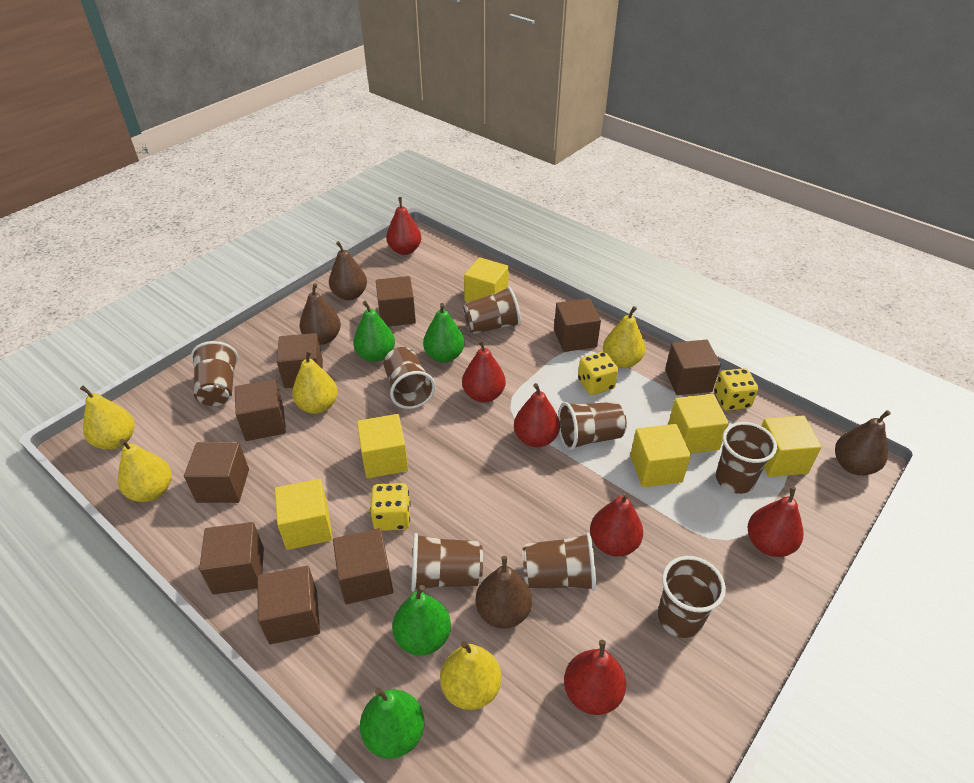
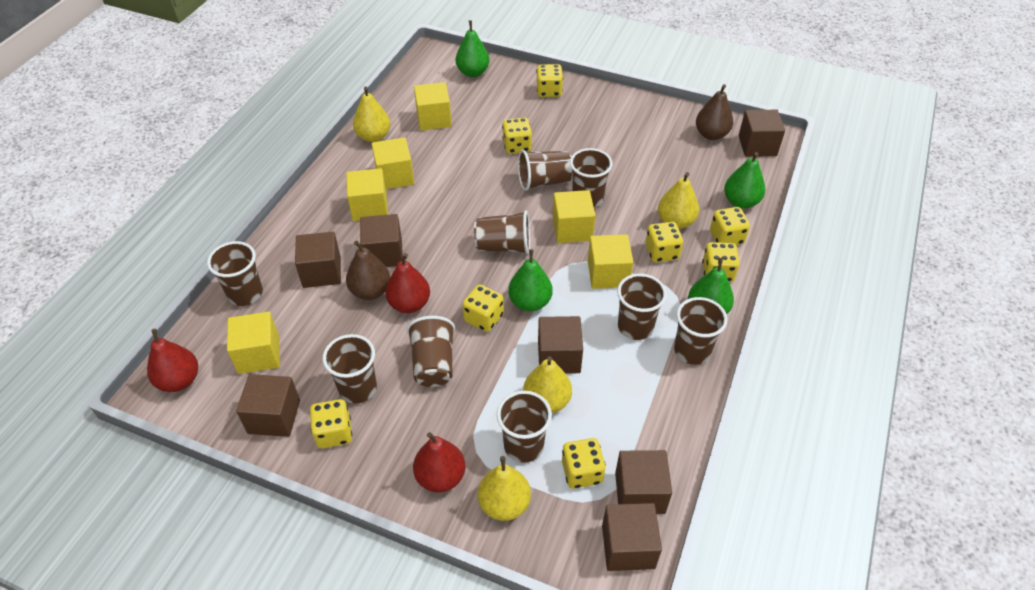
brown cube: 9 -> 7
brown cup: 8 -> 9
brown pear: 4 -> 2
red pear: 6 -> 3
yellow dice: 3 -> 8
yellow pear: 5 -> 4

